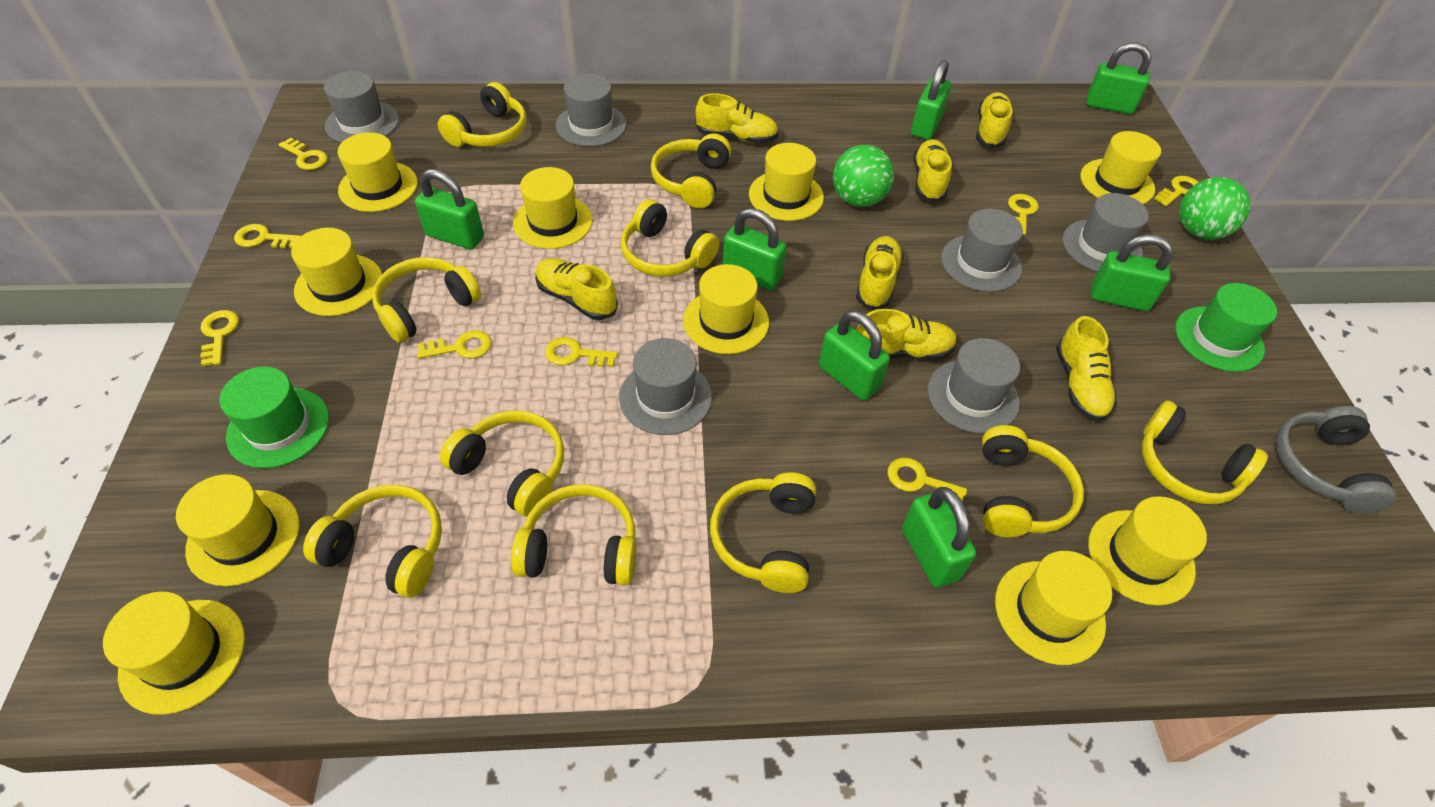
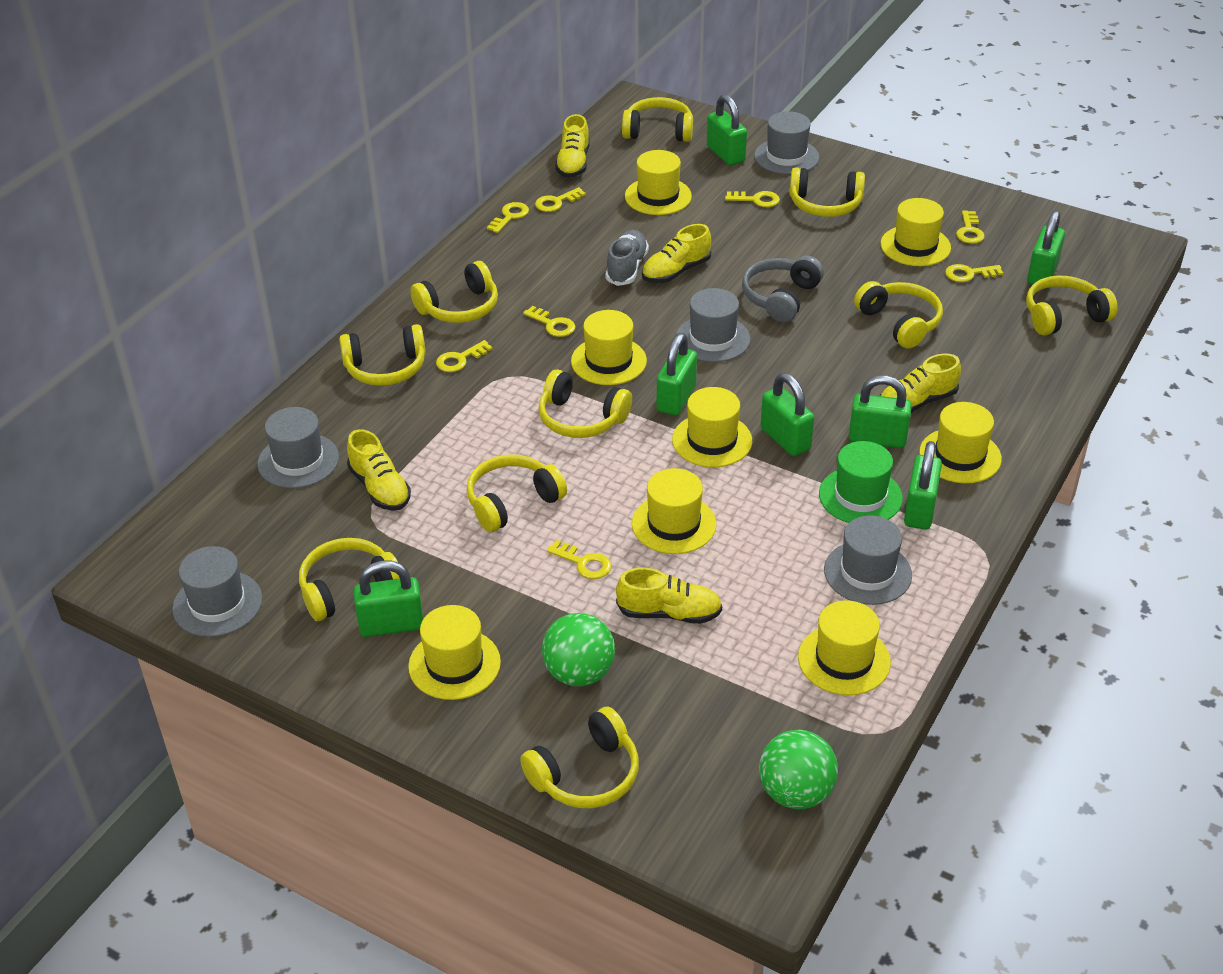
green hat: 2 -> 1
grey hat: 6 -> 5
grey shoe: 0 -> 1
yellow hat: 10 -> 8
yellow shoe: 7 -> 5

